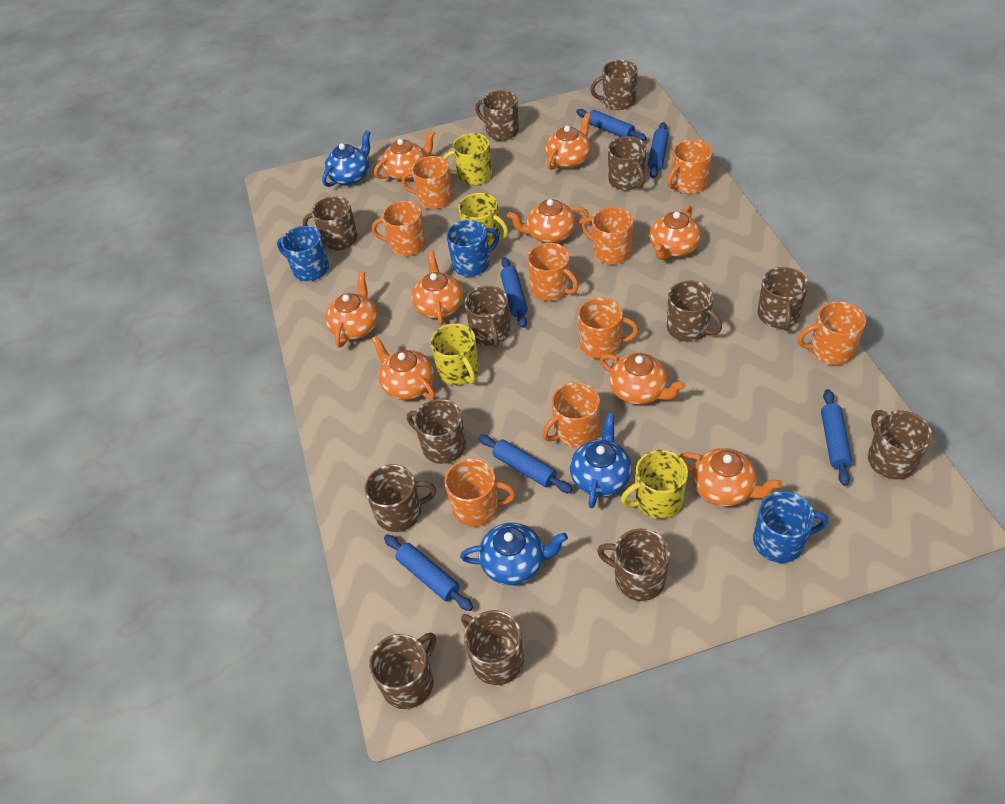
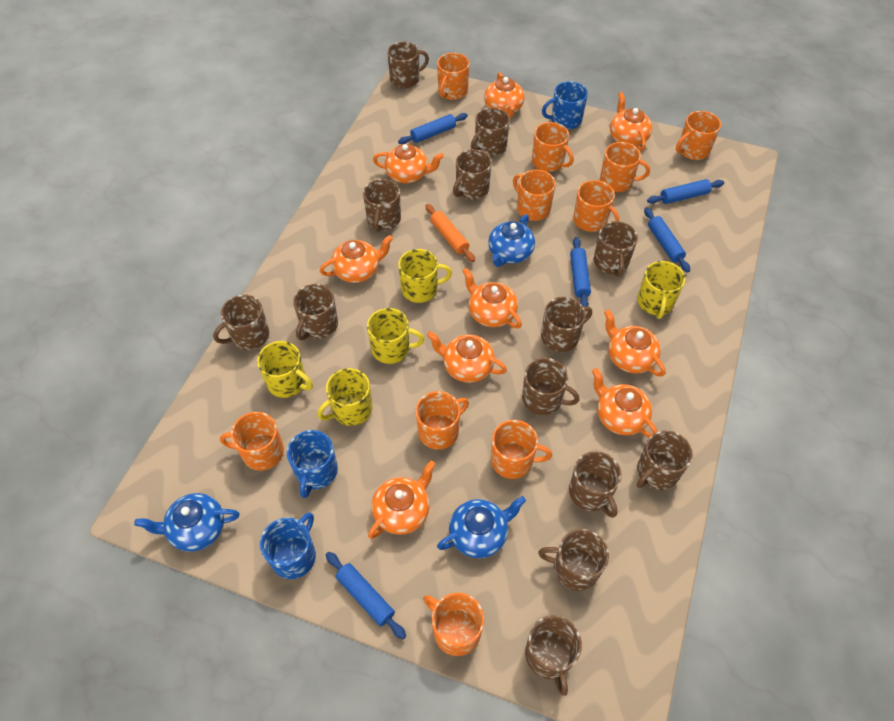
blue rolling pin: 6 -> 5
orange mug: 9 -> 10
orange rolling pin: 0 -> 1
yellow mug: 4 -> 5

